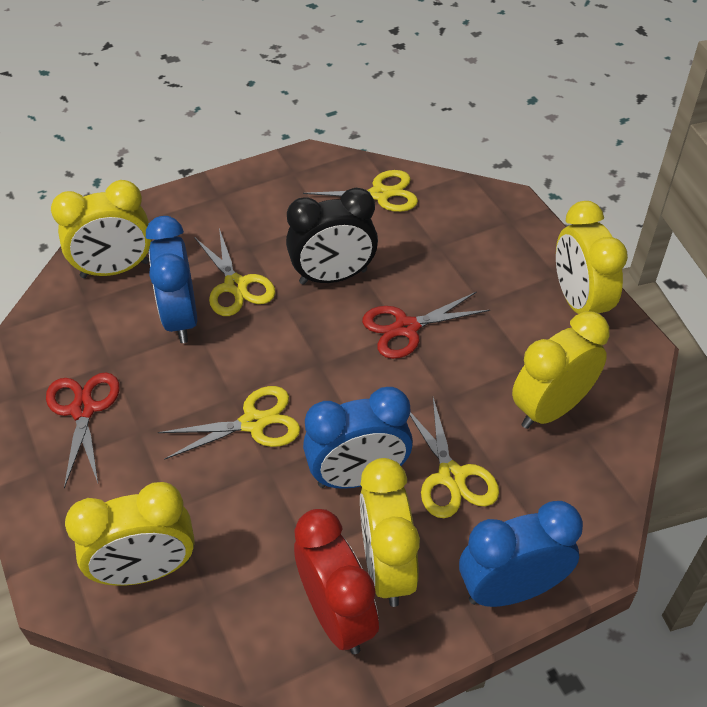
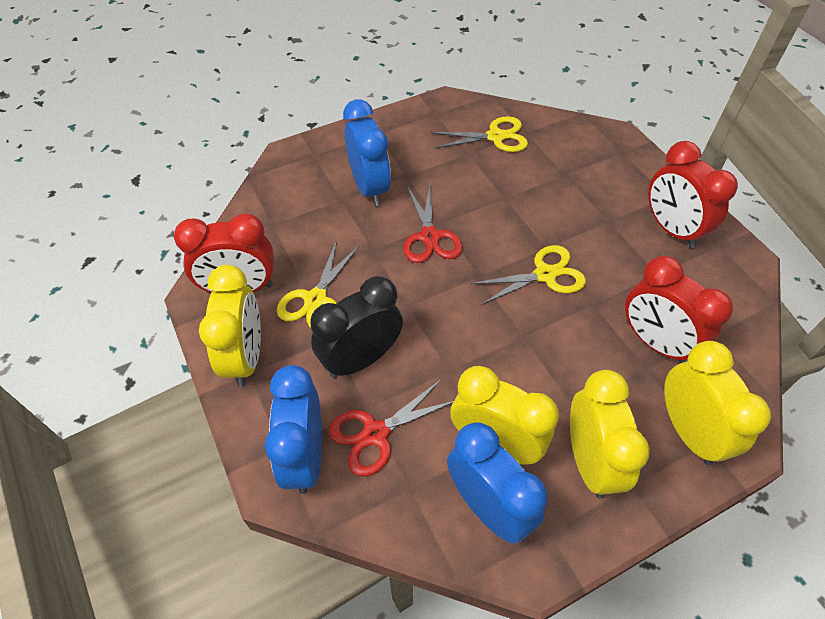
red clock: 1 -> 3
yellow clock: 5 -> 4
yellow scissors: 4 -> 3

